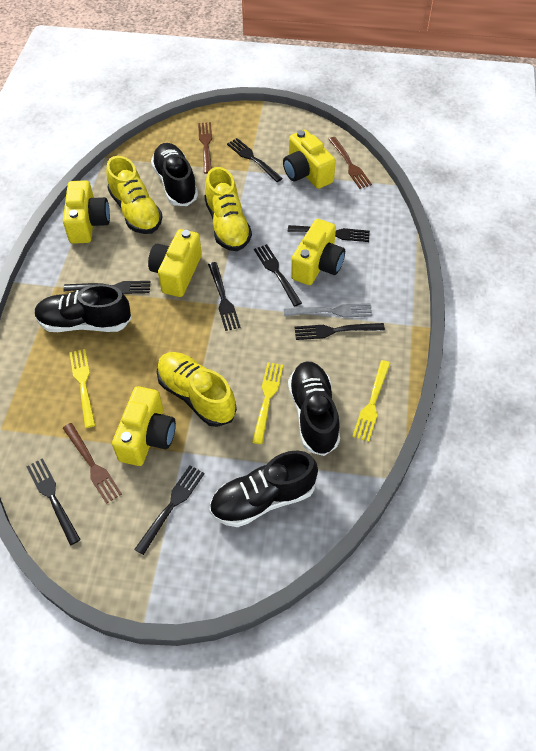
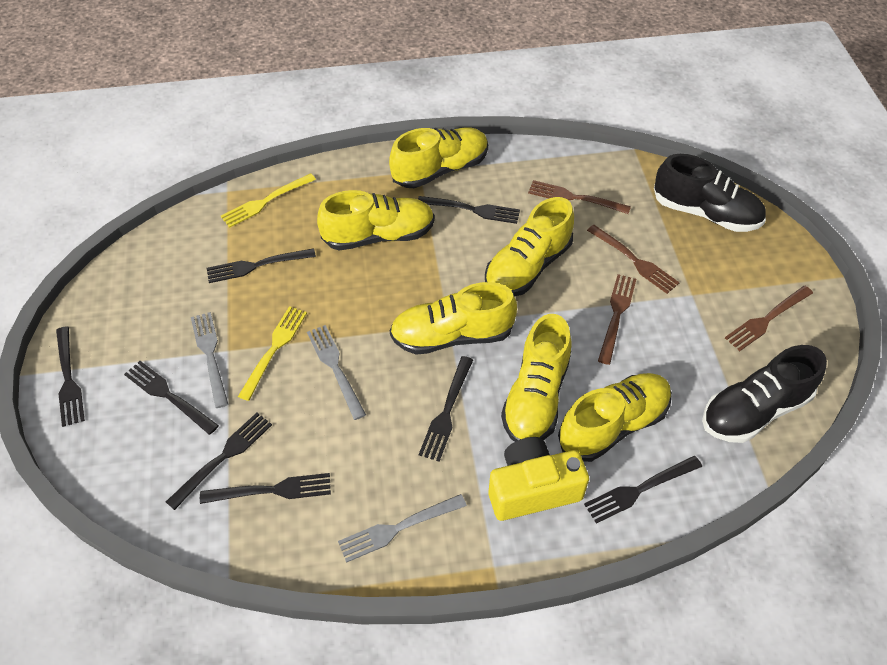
black shoe: 4 -> 2
brown fork: 3 -> 4
grey fork: 1 -> 3
yellow camera: 5 -> 1
yellow fork: 3 -> 2
yellow shoe: 3 -> 6

